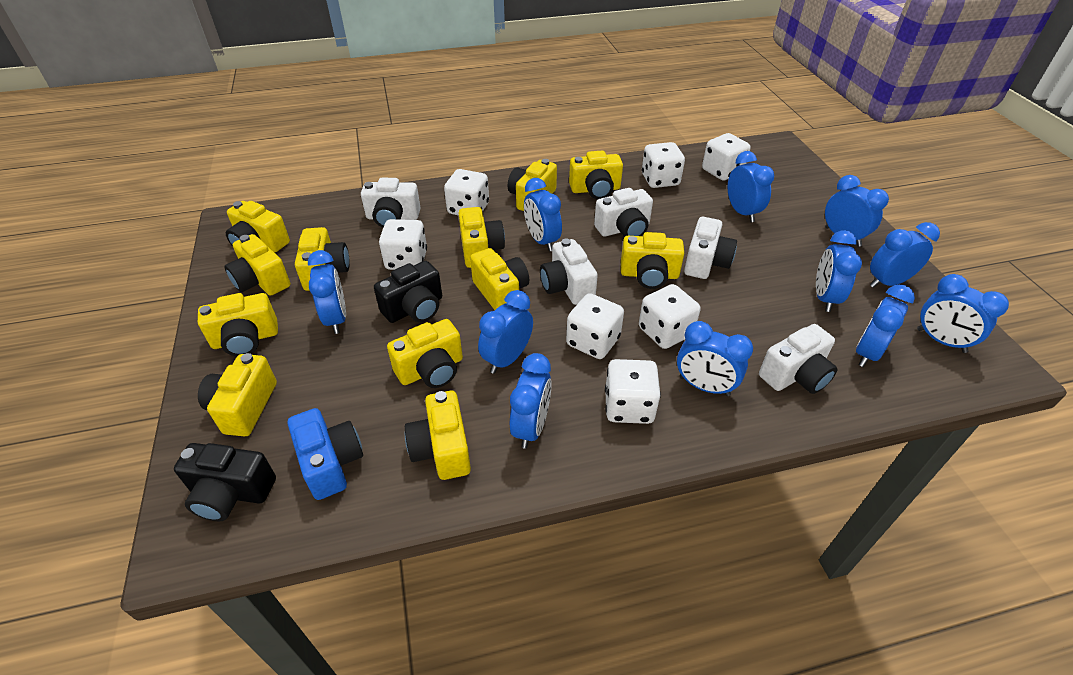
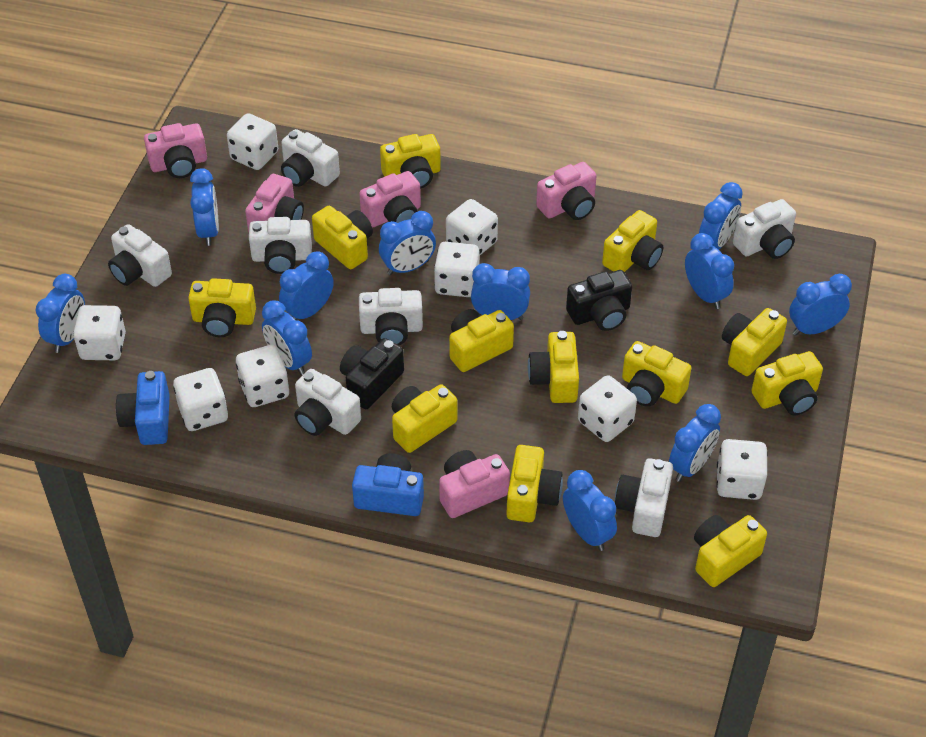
blue camera: 1 -> 2
pink camera: 0 -> 5
white camera: 5 -> 7
white dice: 7 -> 8

